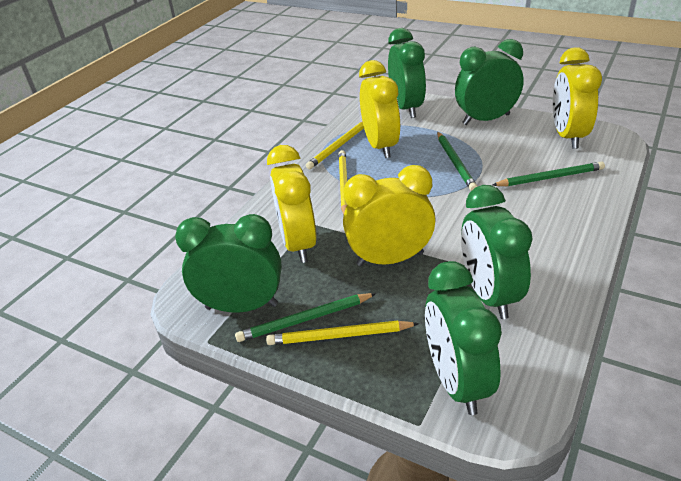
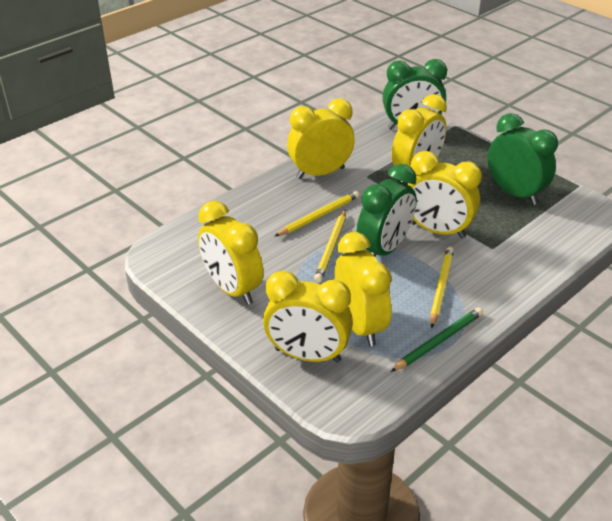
green clock: 5 -> 3
green pencil: 3 -> 1
yellow clock: 4 -> 6

